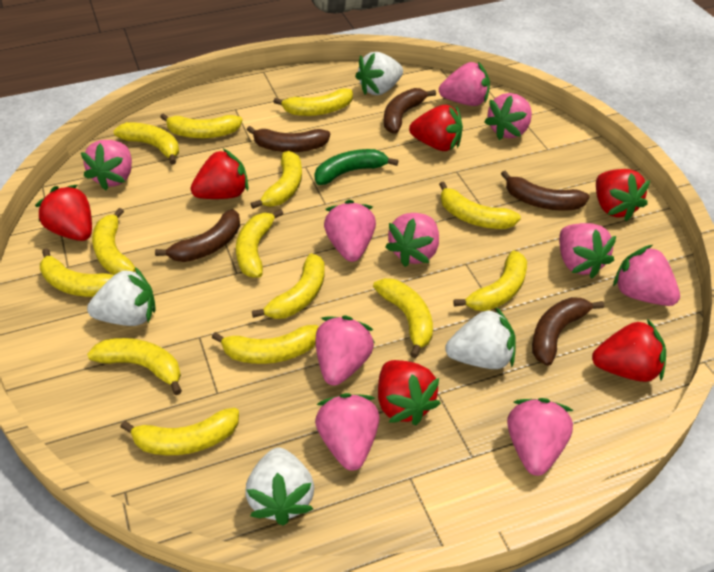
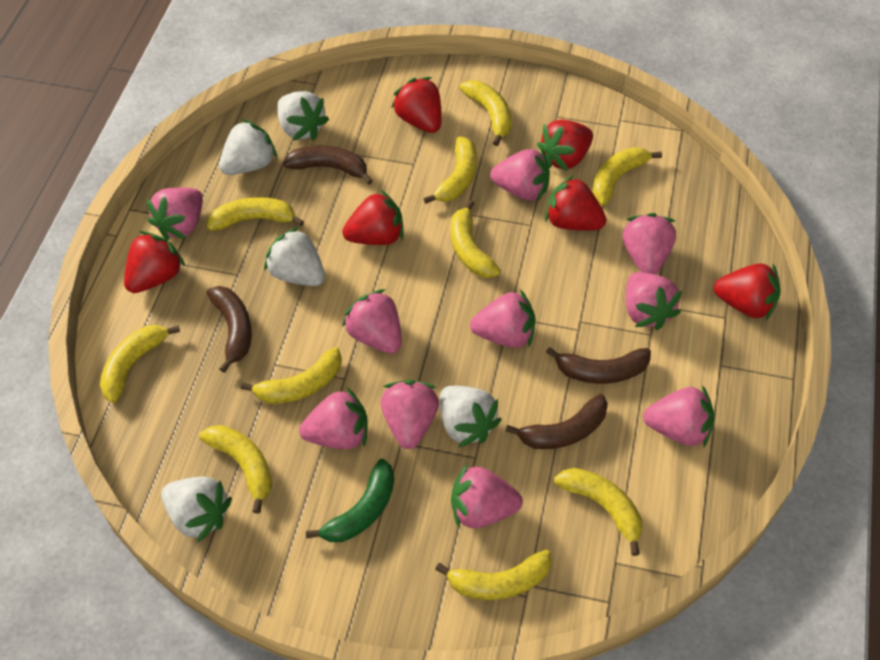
brown banana: 5 -> 4
white strawberry: 4 -> 5
yellow banana: 14 -> 10

